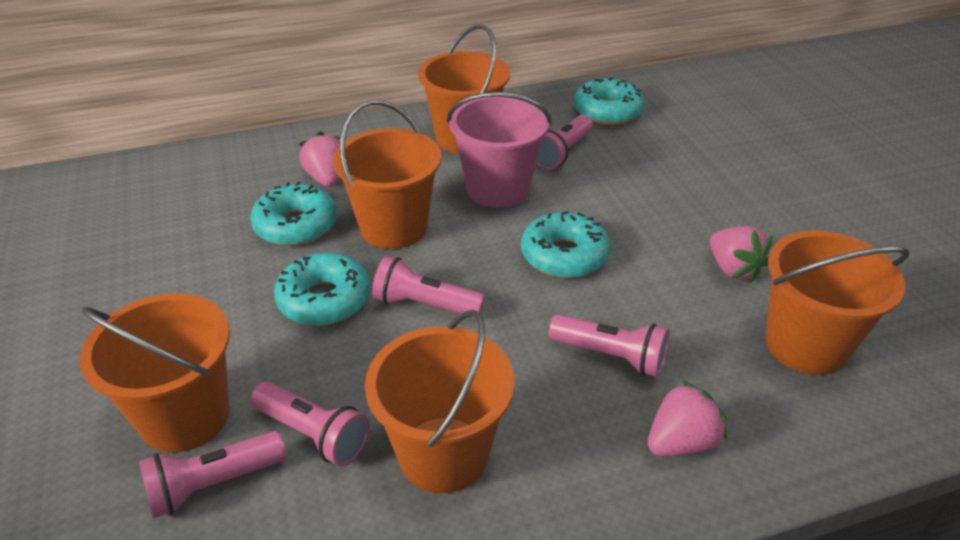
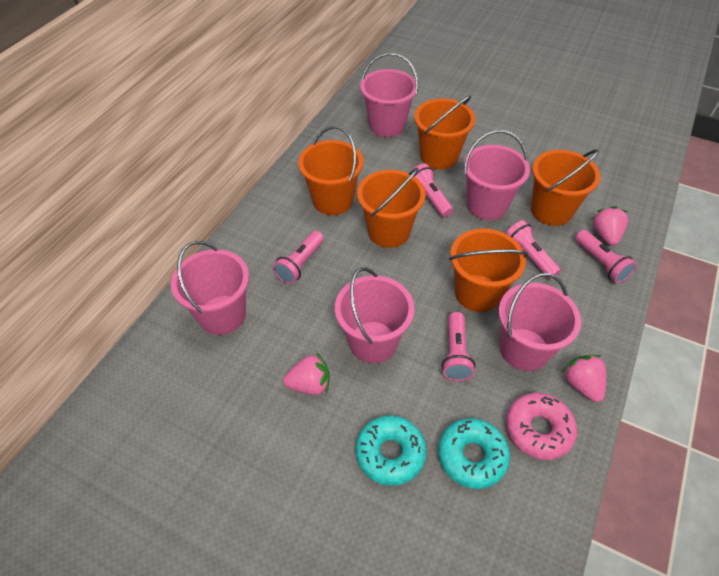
pink bucket: 1 -> 5
pink donut: 0 -> 1
turquoise donut: 4 -> 2

